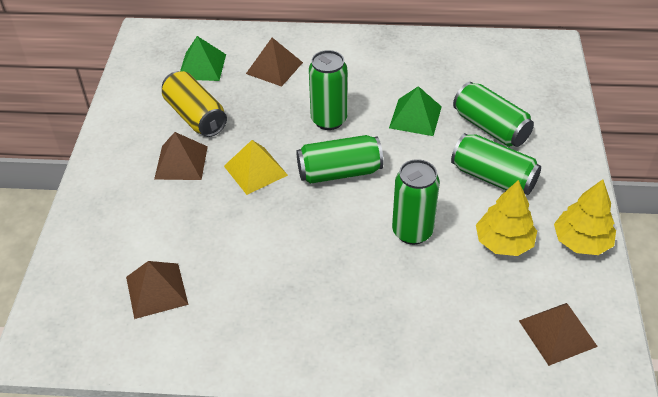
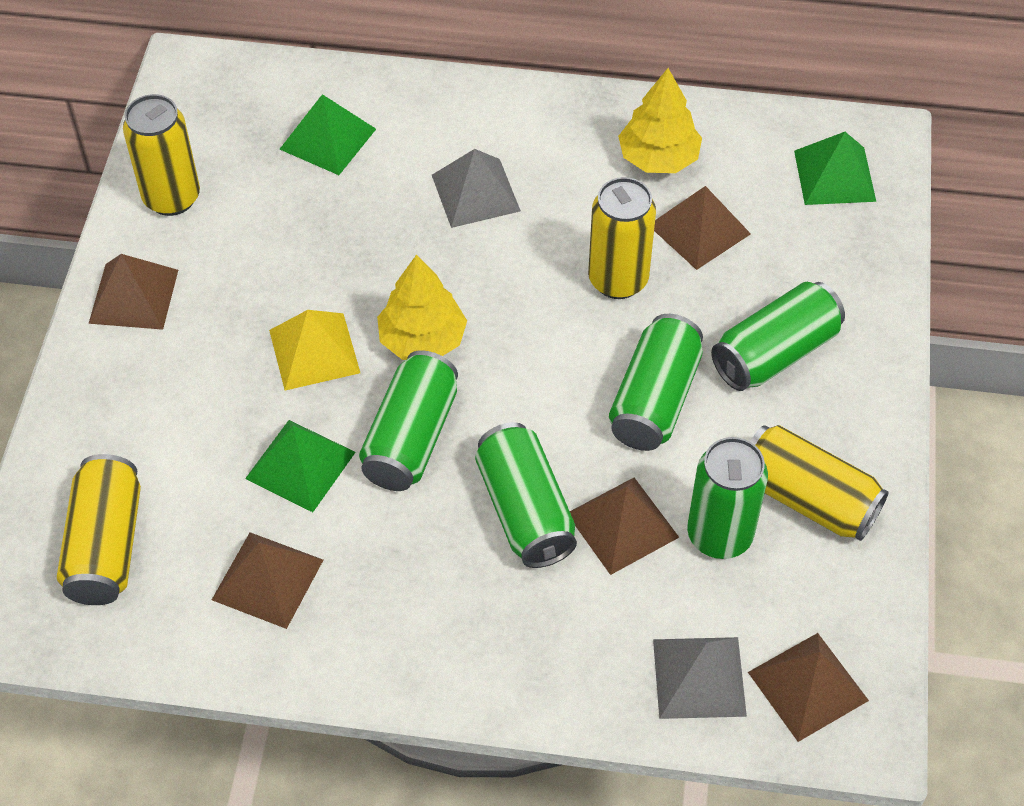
brown pyramid: 4 -> 5
green pyramid: 2 -> 3
grey pyramid: 0 -> 2
yellow can: 1 -> 4

